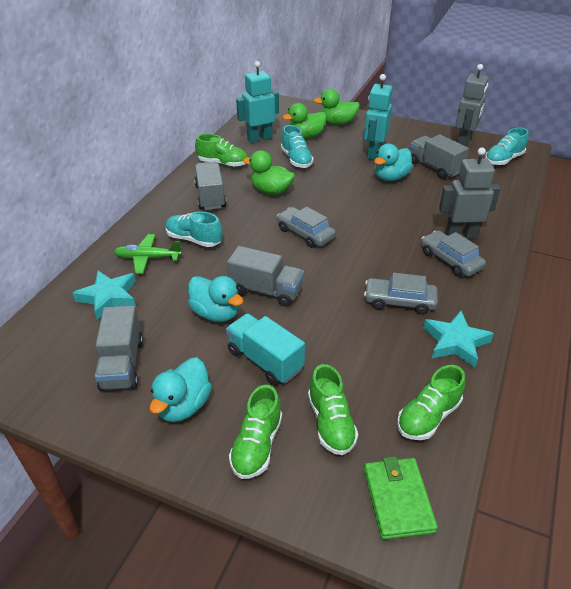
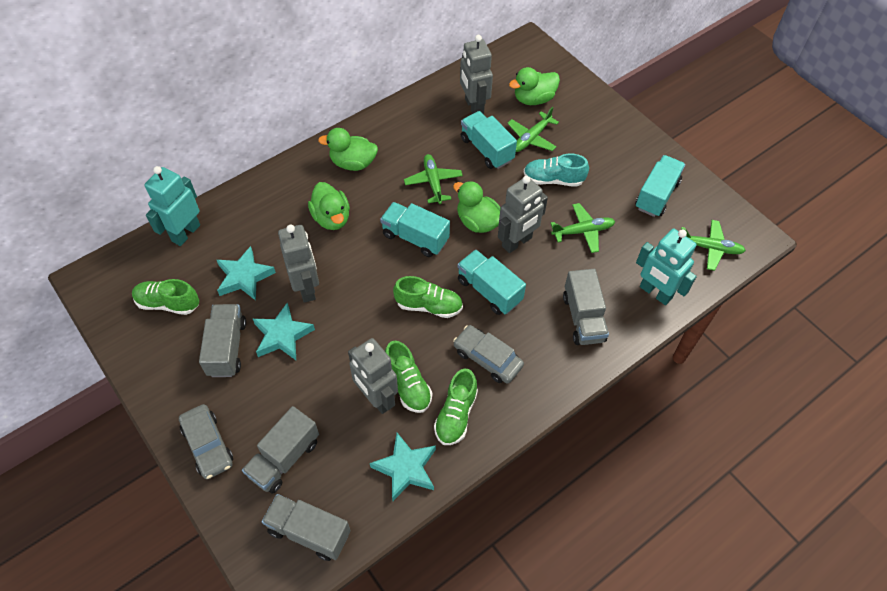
green duck: 3 -> 4
green plane: 1 -> 4
green wallet: 1 -> 0
grey car: 3 -> 2
grey robot: 2 -> 4
turquoise duck: 3 -> 0
turquoise shoe: 3 -> 1
turquoise star: 2 -> 3
turquoise truck: 1 -> 4

